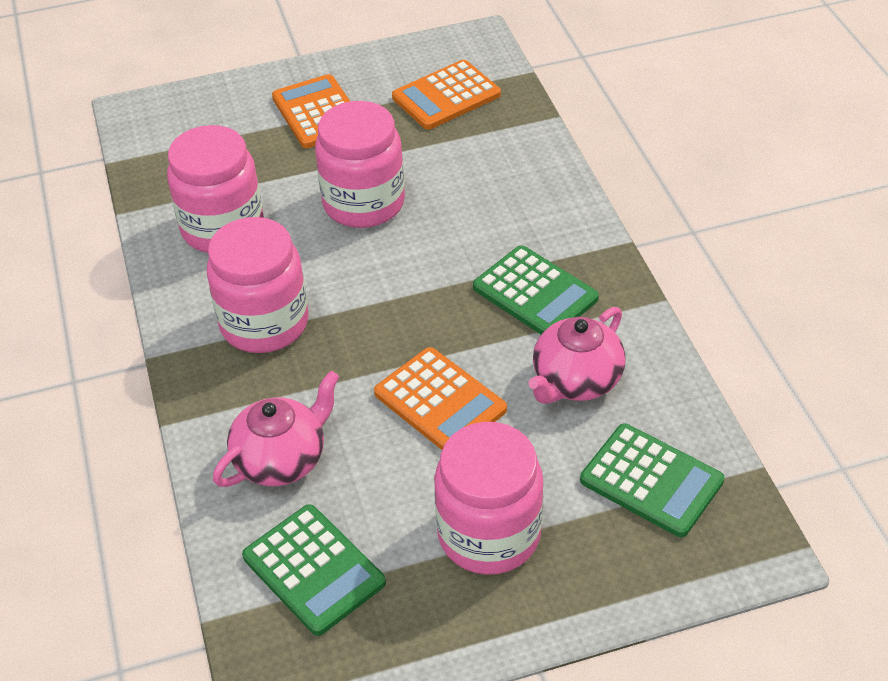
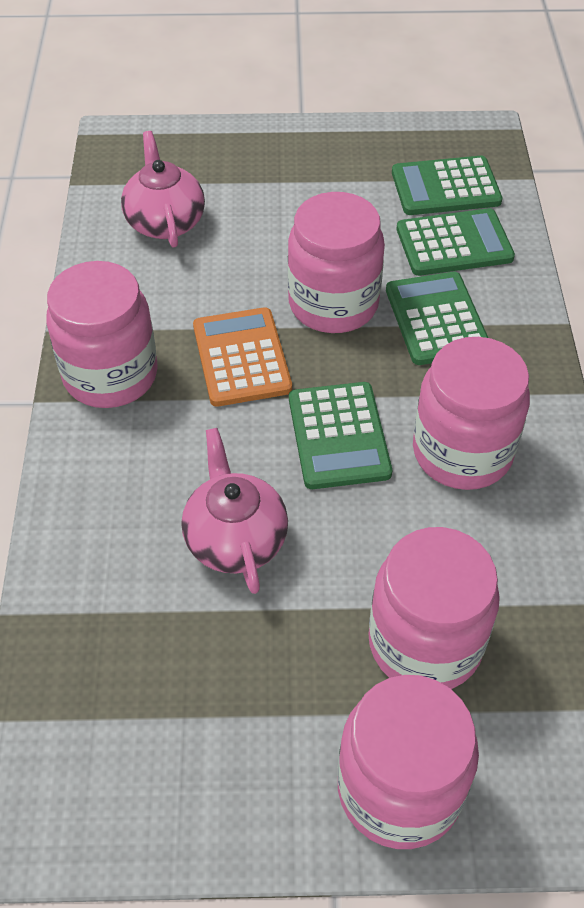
green calculator: 3 -> 4
orange calculator: 3 -> 1
pink jar: 4 -> 5

